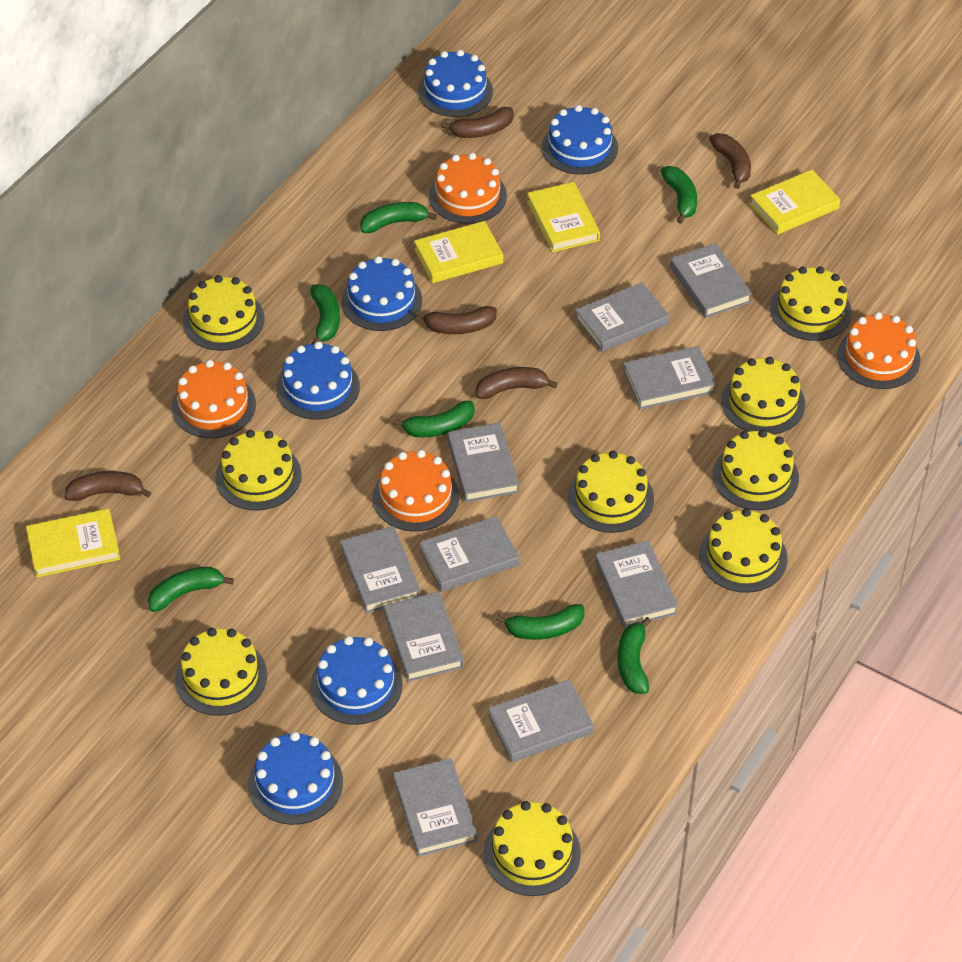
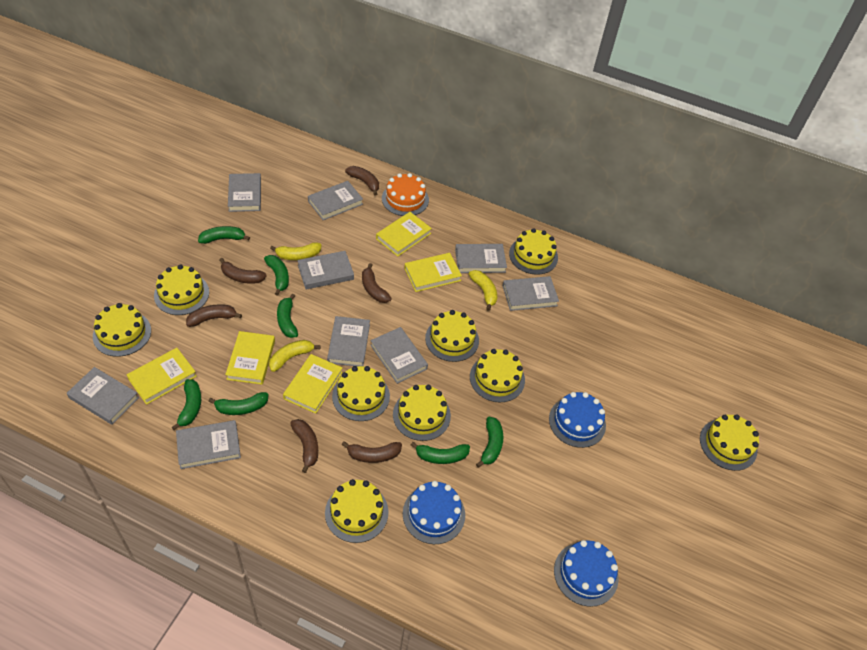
blue cake: 6 -> 3
brown banana: 5 -> 6
grey book: 10 -> 9
orange cake: 4 -> 1
yellow banana: 0 -> 3
yellow book: 4 -> 5

